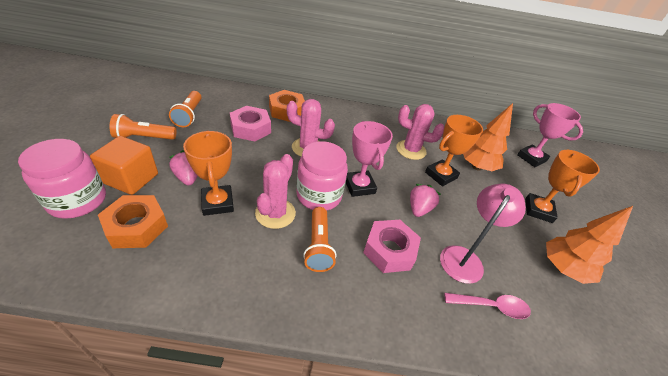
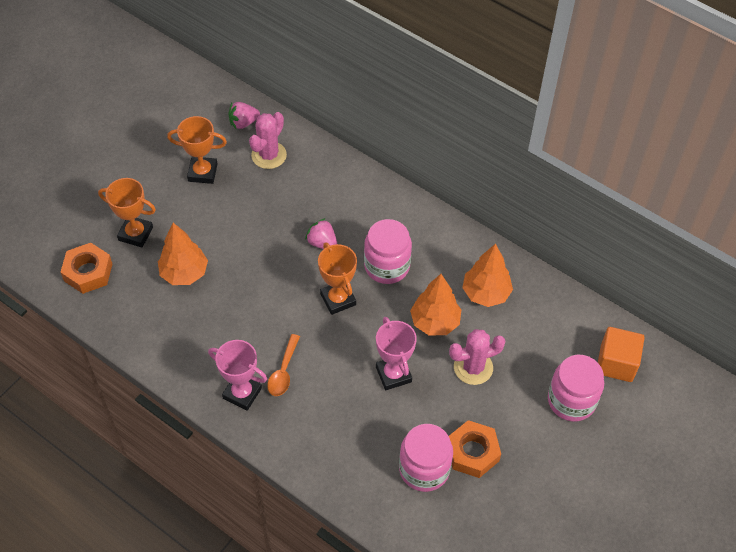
orange flashlight: 3 -> 0
orange spoon: 0 -> 1
orange tree: 2 -> 3
pink cactus: 3 -> 2
pink jar: 2 -> 3
pink lamp: 1 -> 0
pink nut: 2 -> 0
pink spoon: 1 -> 0

